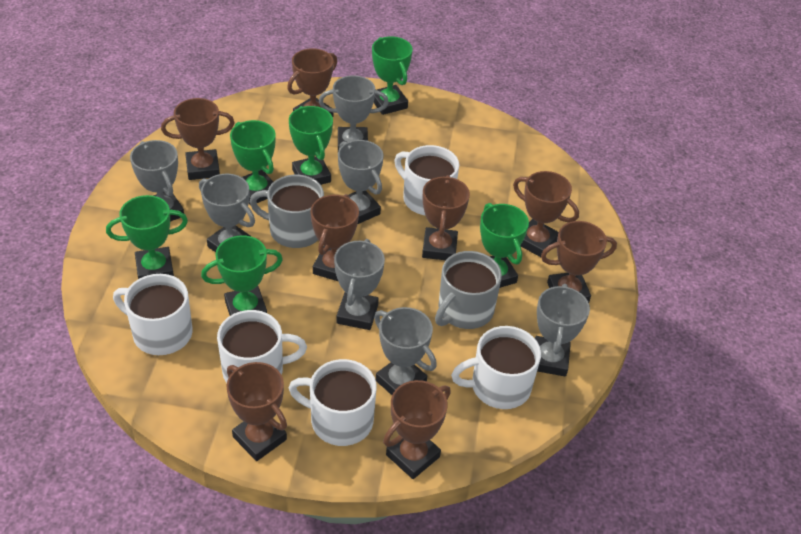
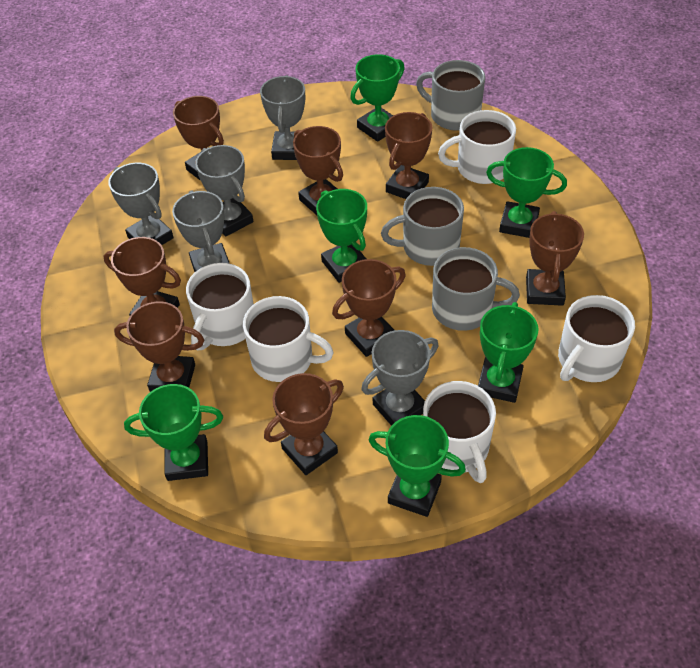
grey mug: 2 -> 3
grey trophy: 7 -> 5

